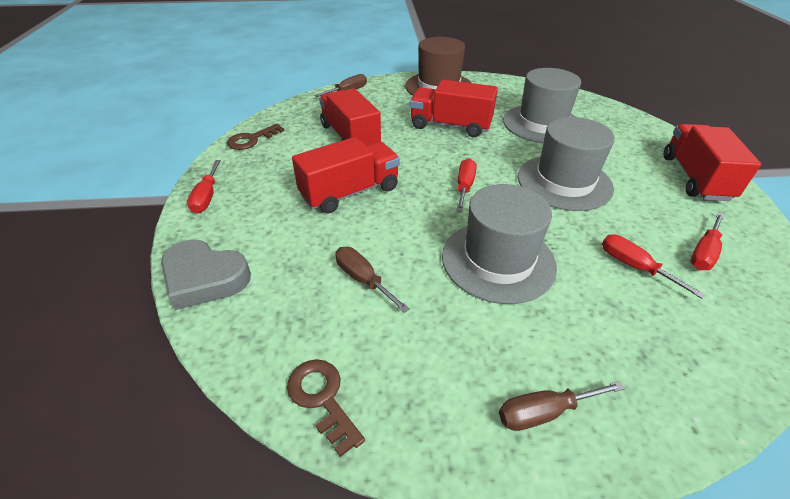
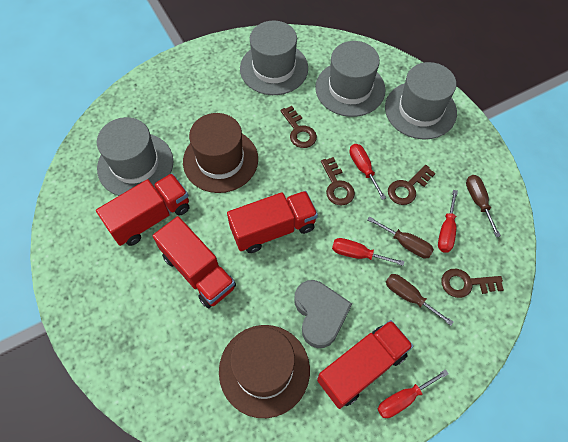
brown hat: 1 -> 2
brown key: 2 -> 4
grey hat: 3 -> 4

